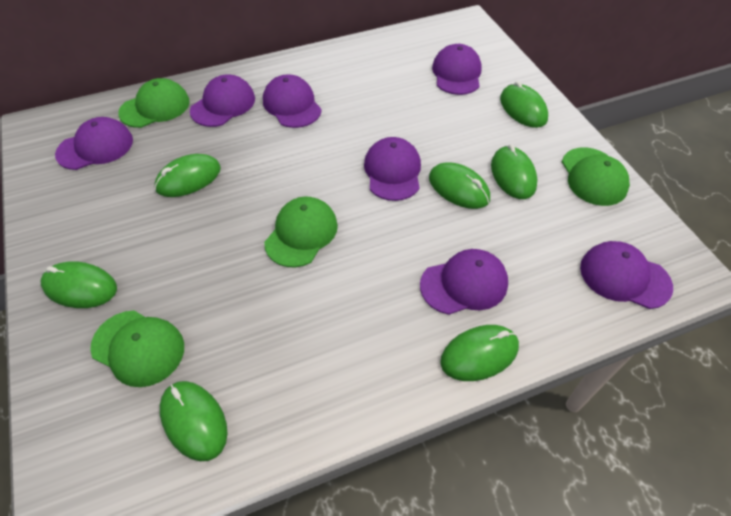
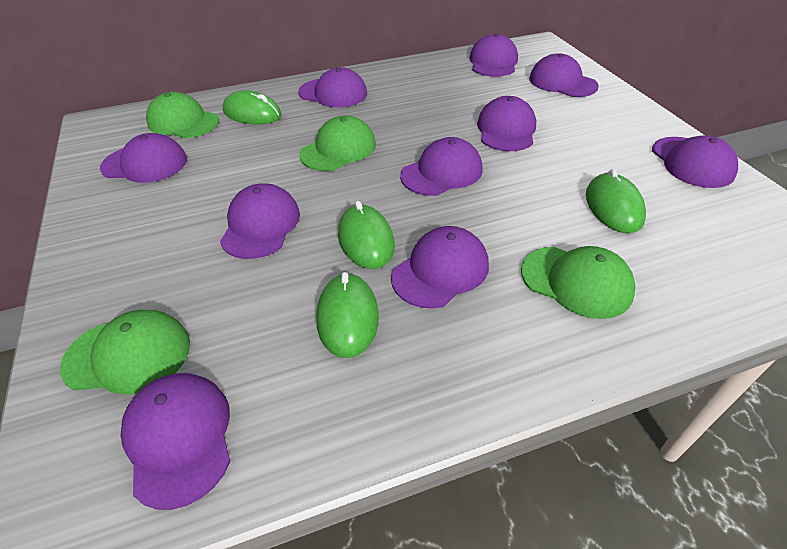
green mouse: 7 -> 4
purple cap: 7 -> 10

